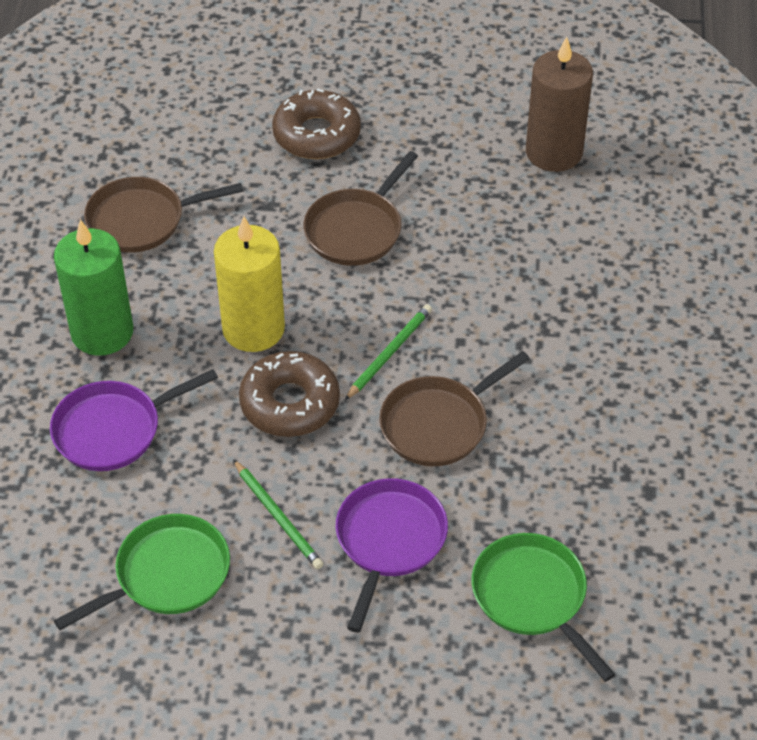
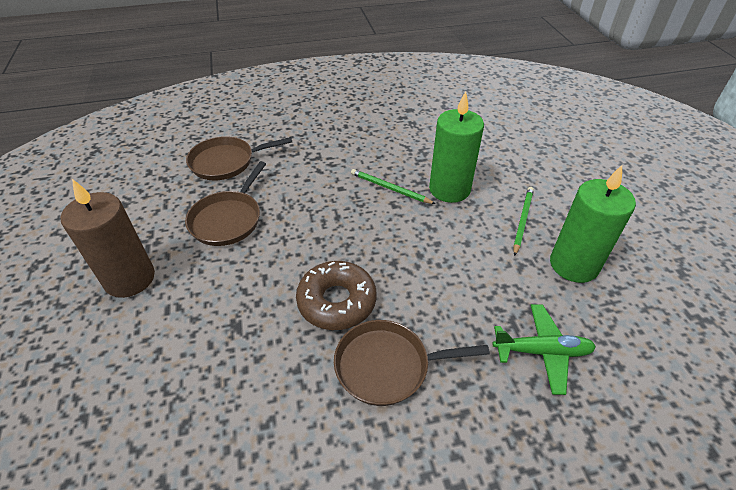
brown donut: 2 -> 1
green candle: 1 -> 2
green pan: 2 -> 0
green plane: 0 -> 1
purple pan: 2 -> 0
yellow candle: 1 -> 0

